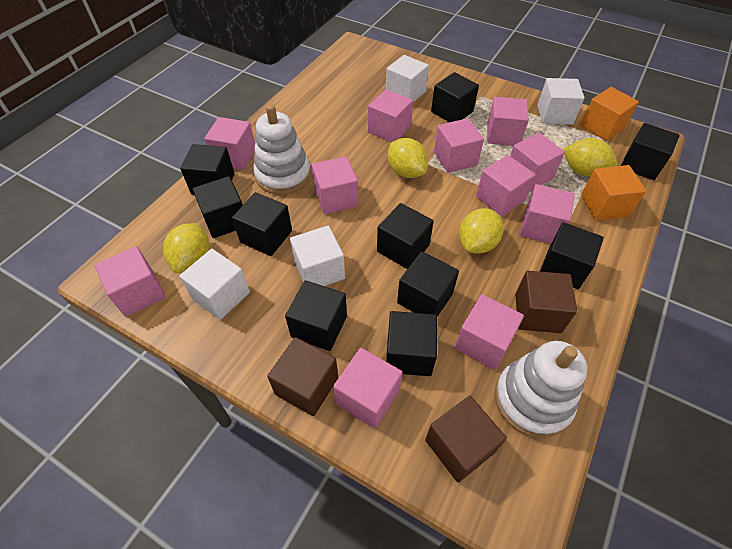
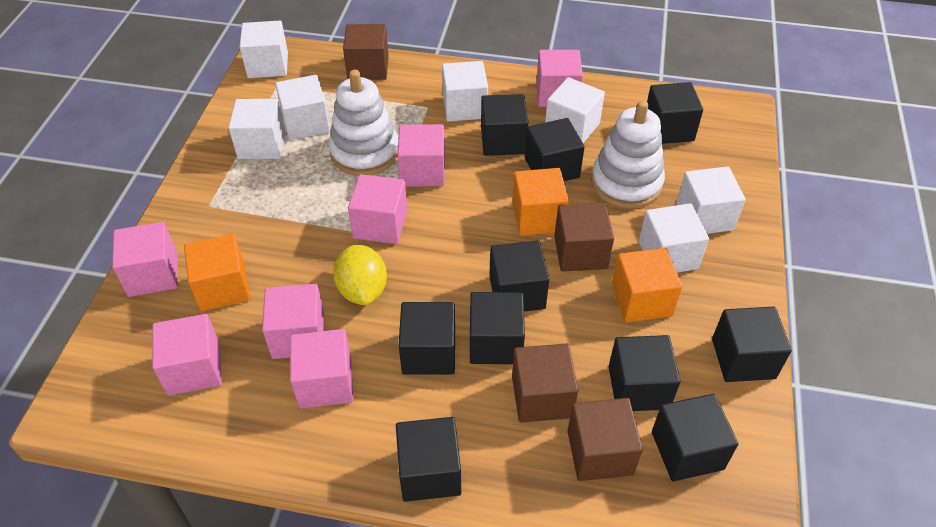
brown cube: 3 -> 4
orange cube: 2 -> 3
pink cube: 11 -> 7
white cube: 4 -> 7
yellow lemon: 4 -> 1

